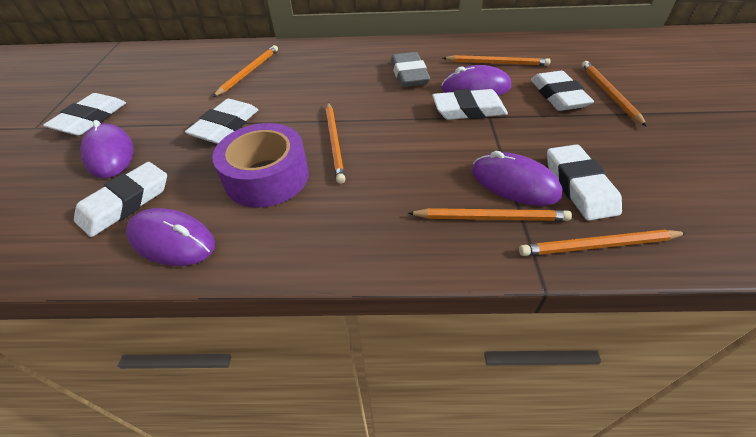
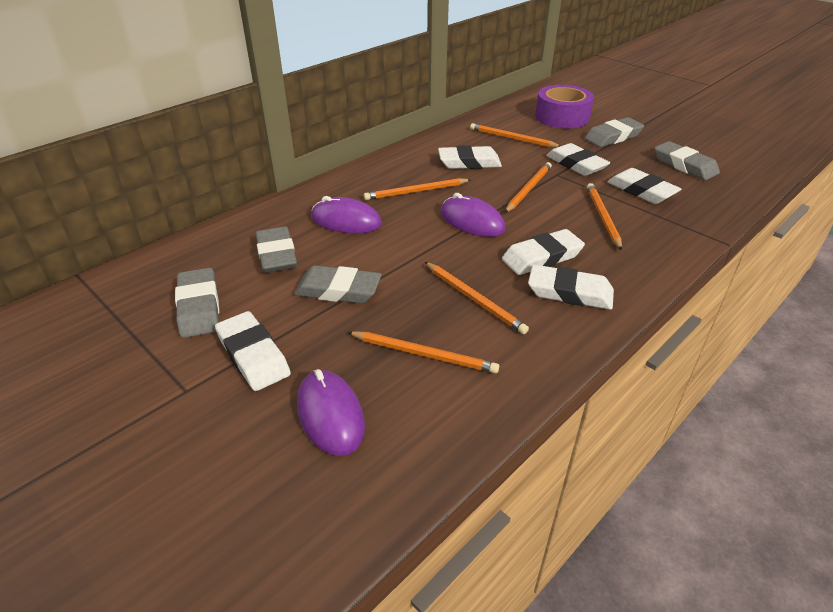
grey eraser: 1 -> 5
purple mouse: 4 -> 3

